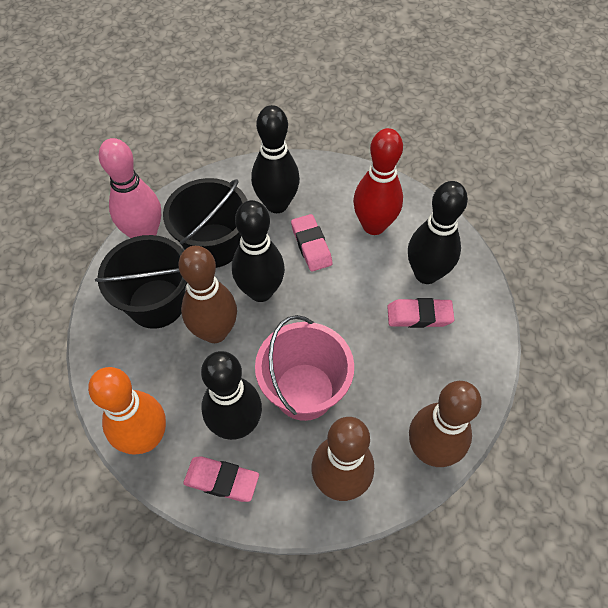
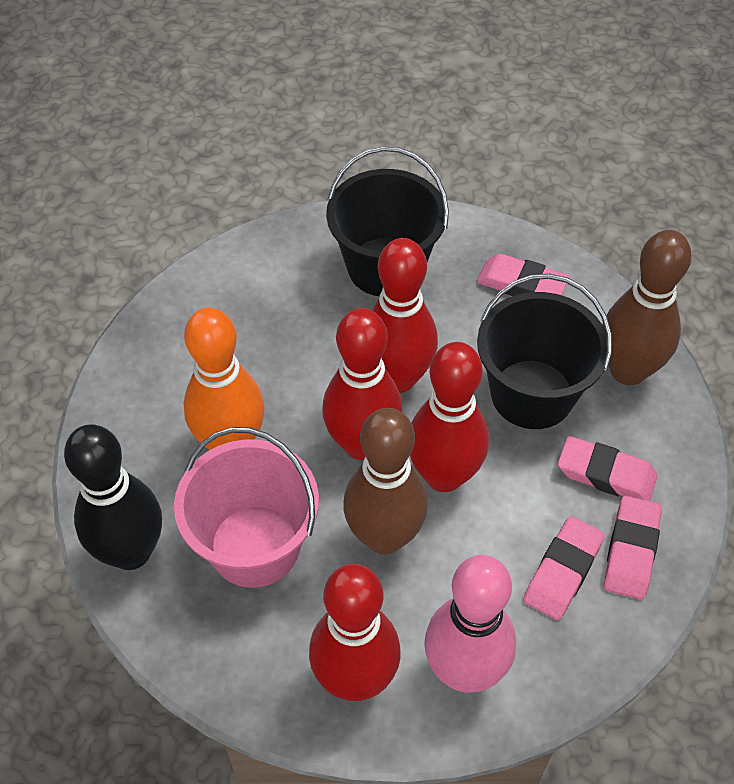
black bowling pin: 4 -> 1
brown bowling pin: 3 -> 2
pink eraser: 3 -> 4
red bowling pin: 1 -> 4

